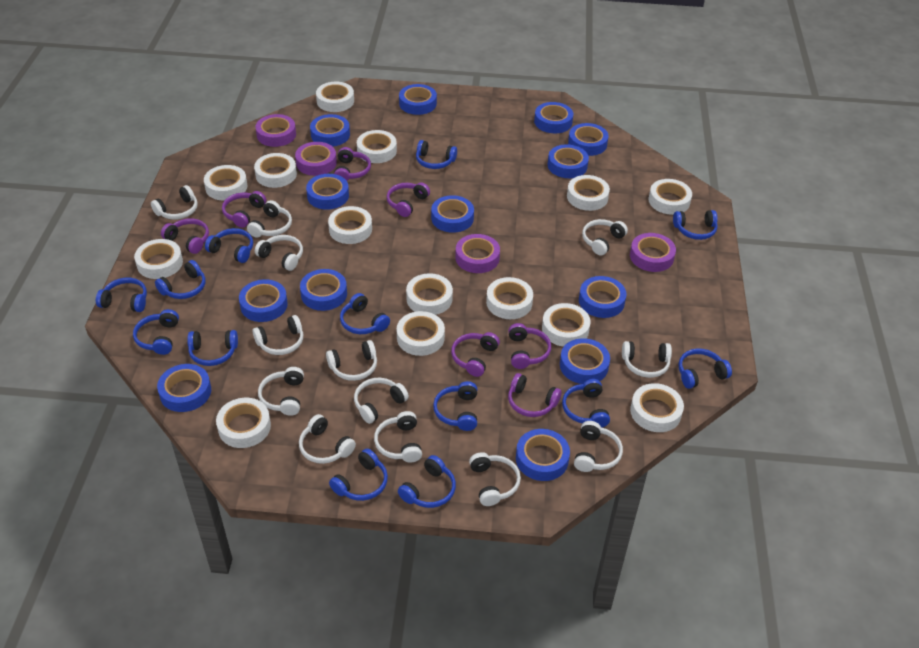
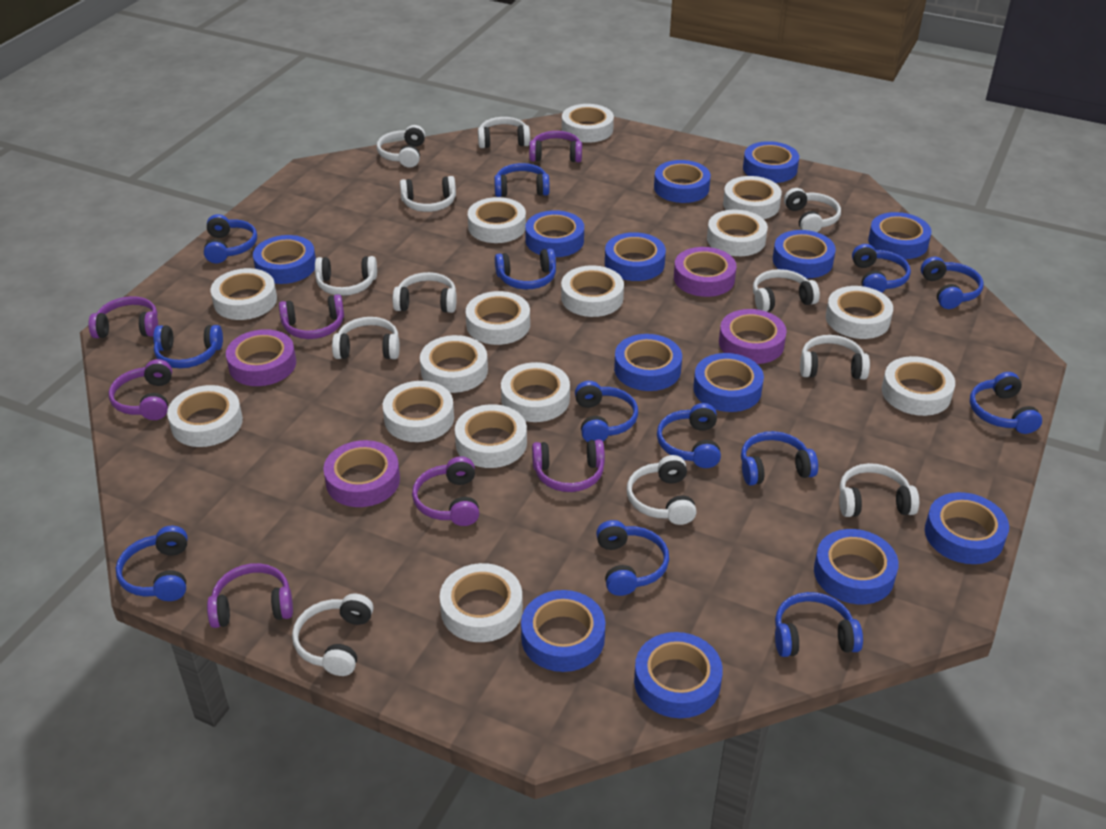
white headphones: 13 -> 12
white tape: 14 -> 15

